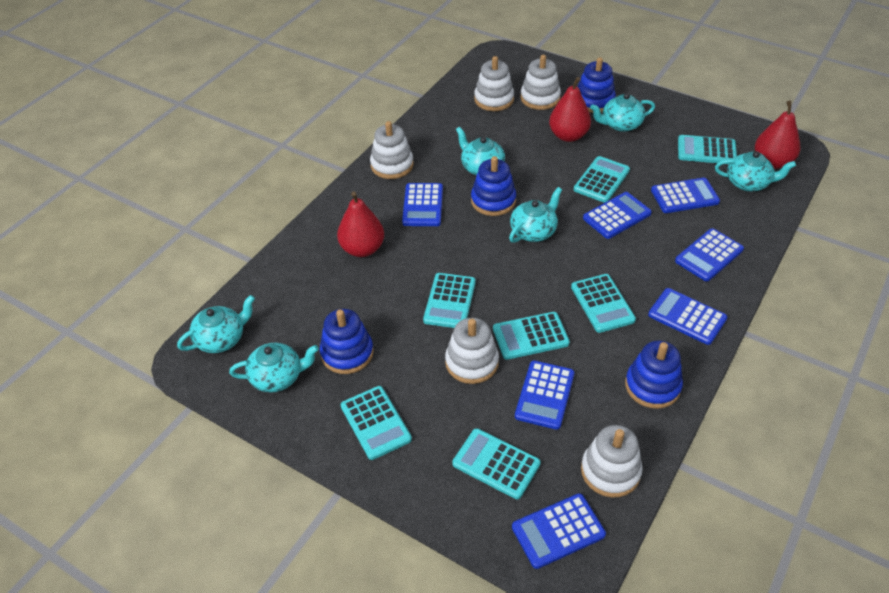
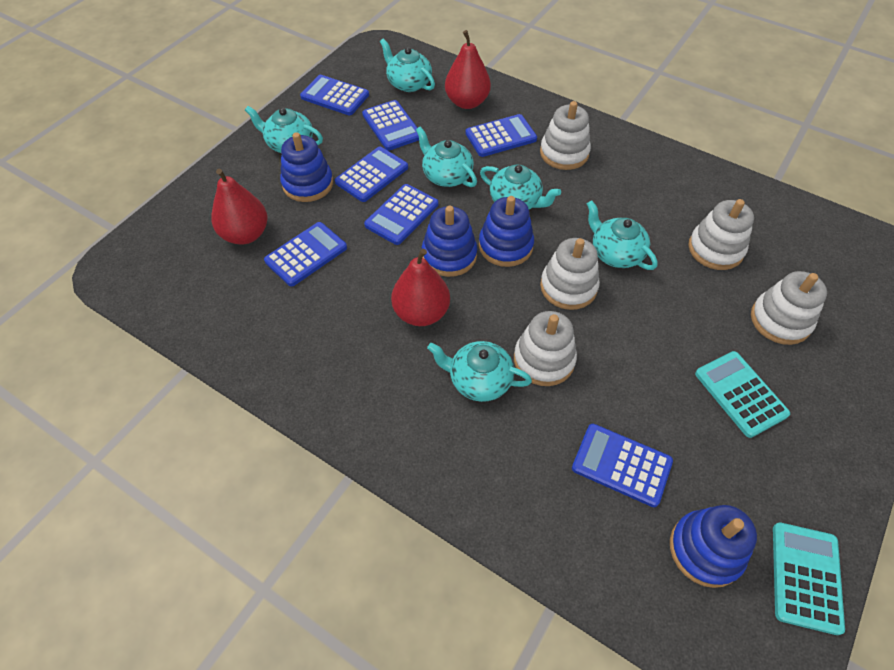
turquoise calculator: 7 -> 2

